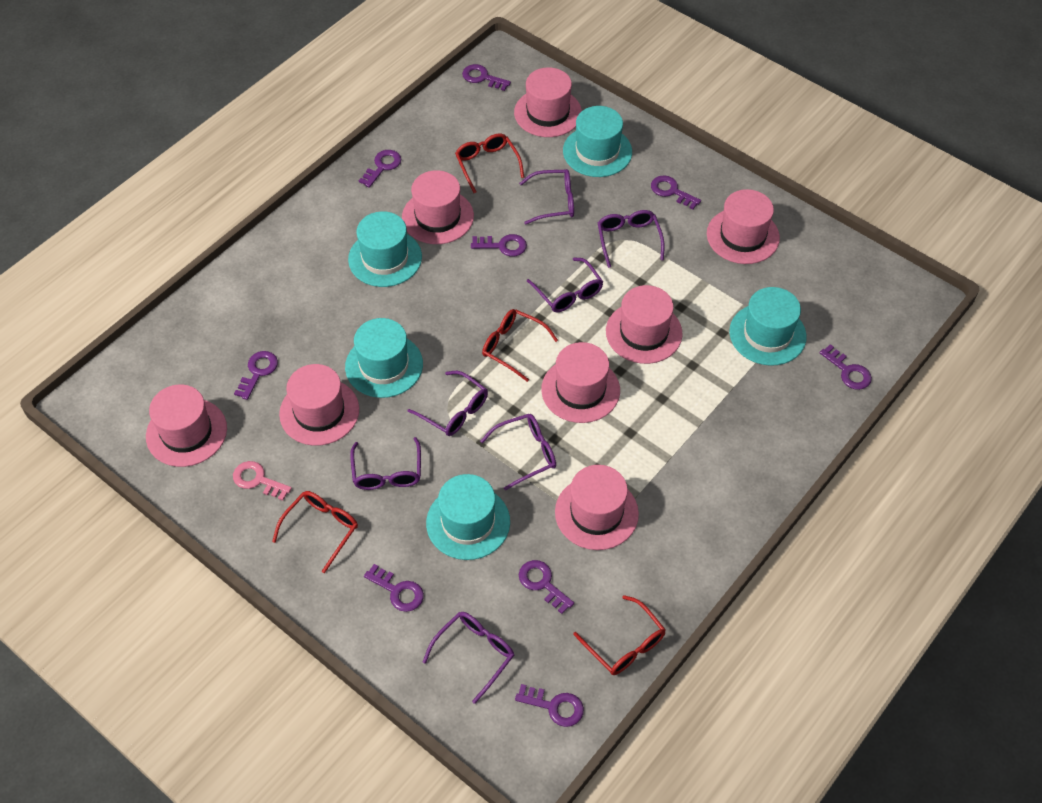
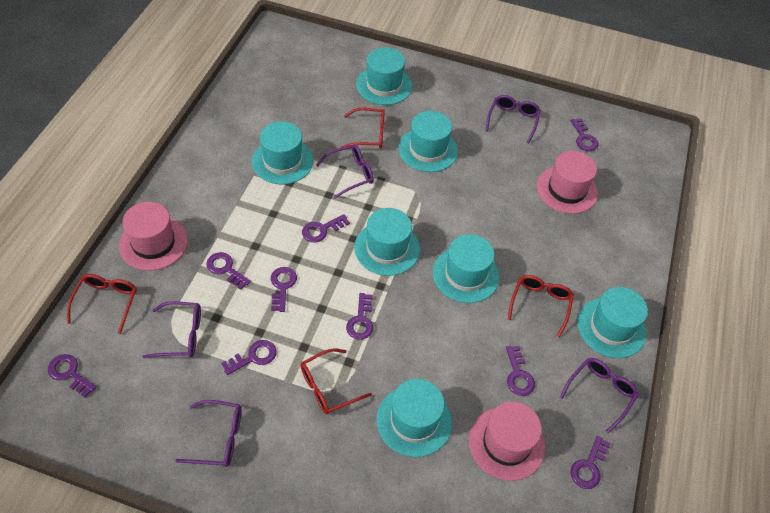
pink hat: 8 -> 3
pink key: 1 -> 0
purple glasses: 7 -> 5
turquoise hat: 5 -> 7

